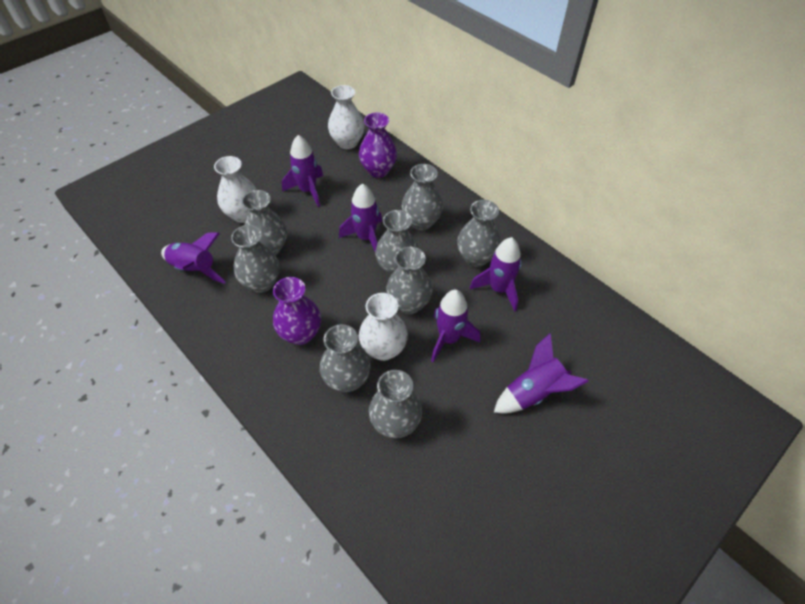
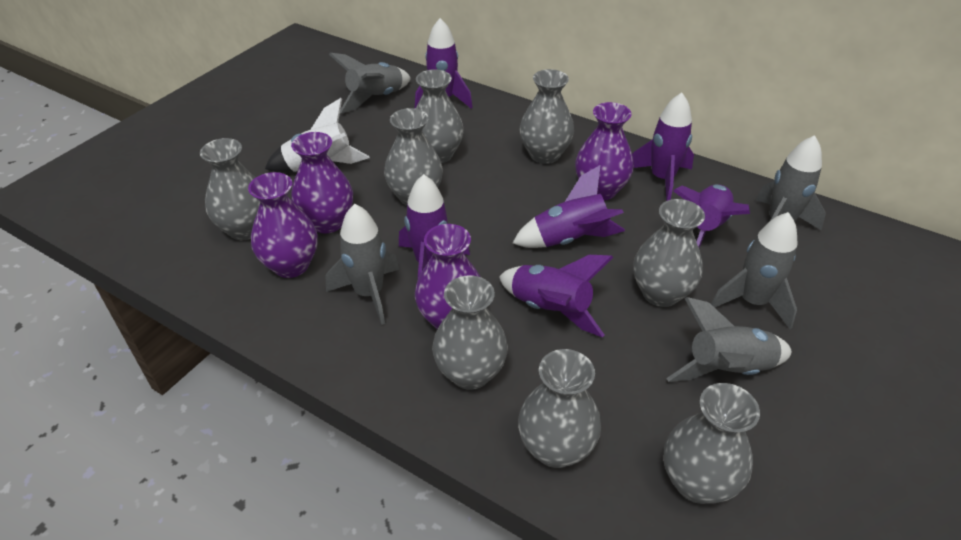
grey rocket: 0 -> 5
purple vase: 2 -> 4
white rocket: 0 -> 1
white vase: 3 -> 0

